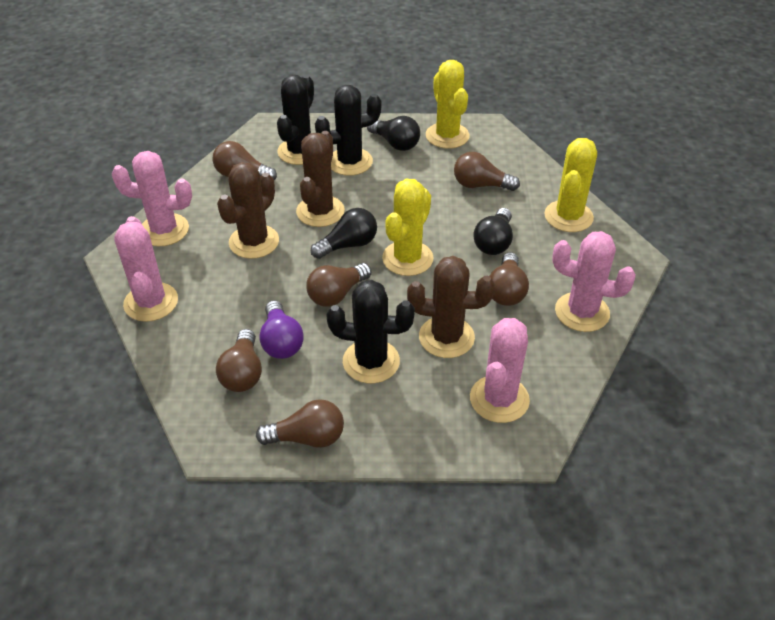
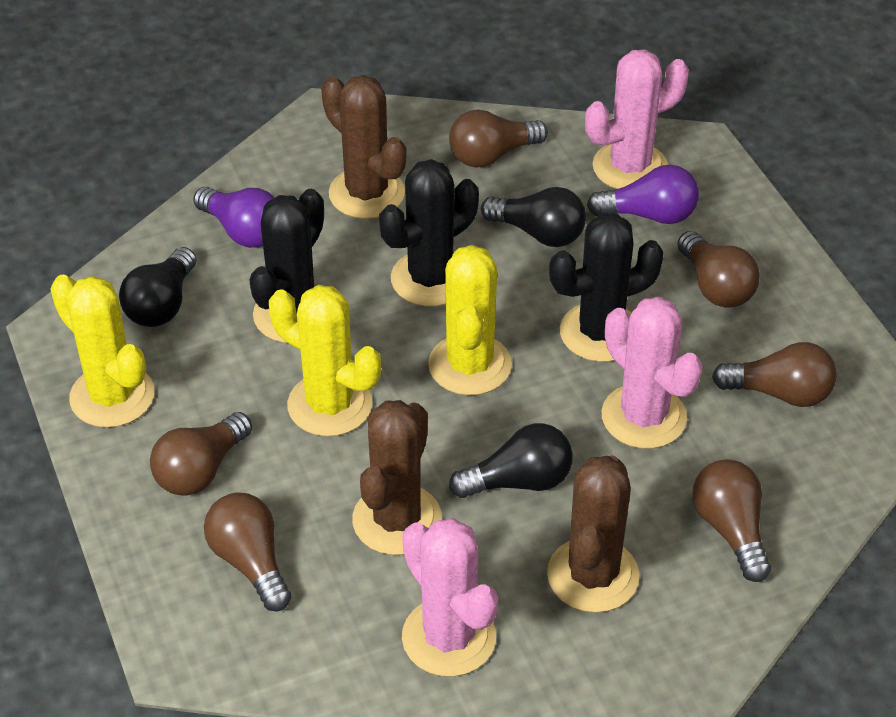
pink cactus: 4 -> 3
purple light bulb: 1 -> 2

